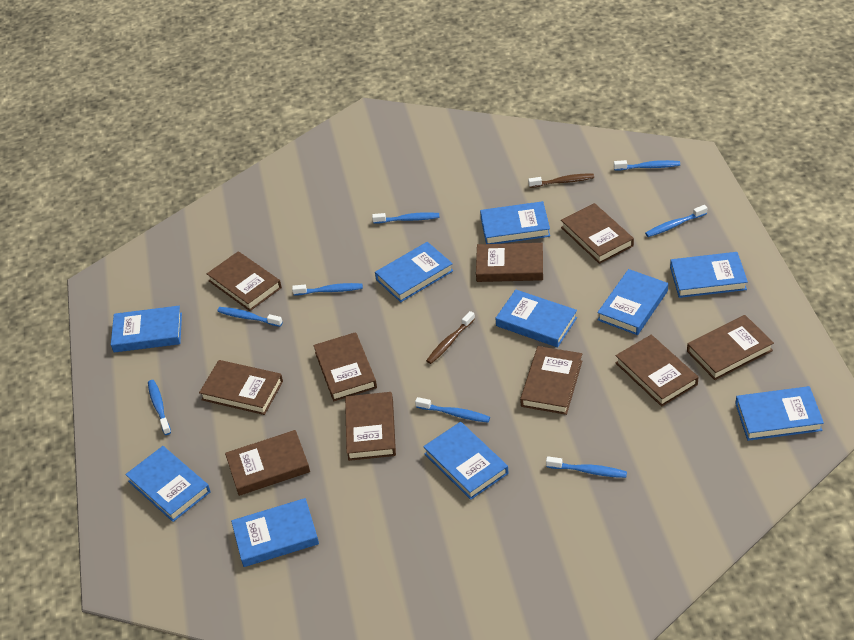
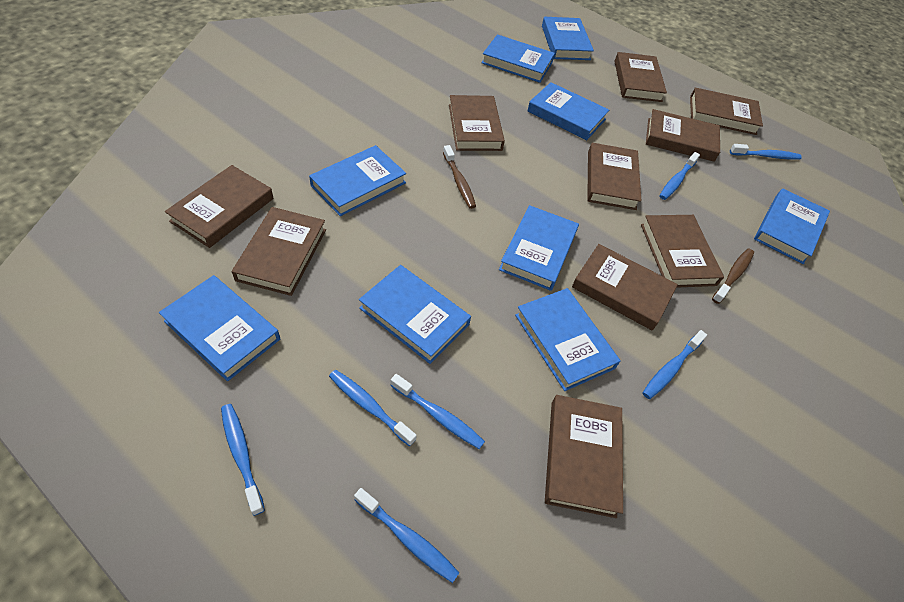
blue book: 10 -> 9
blue toothbrush: 8 -> 7

